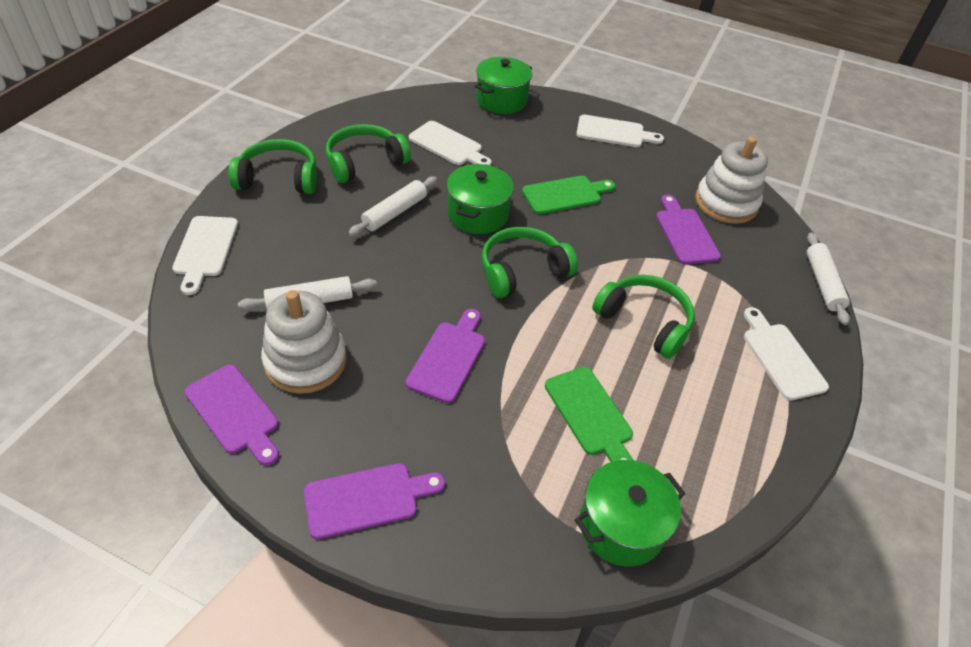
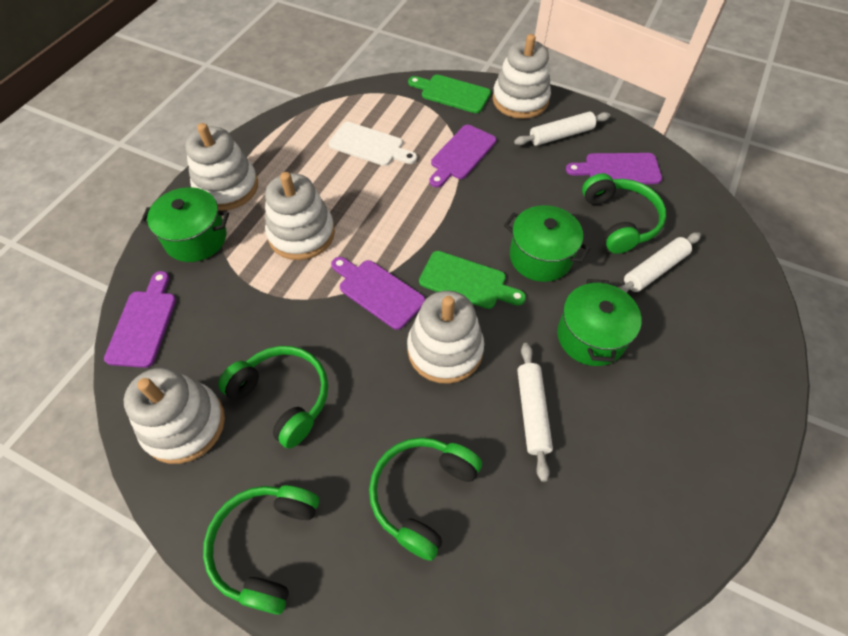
white cutting board: 4 -> 1
white stacking toy: 2 -> 5

